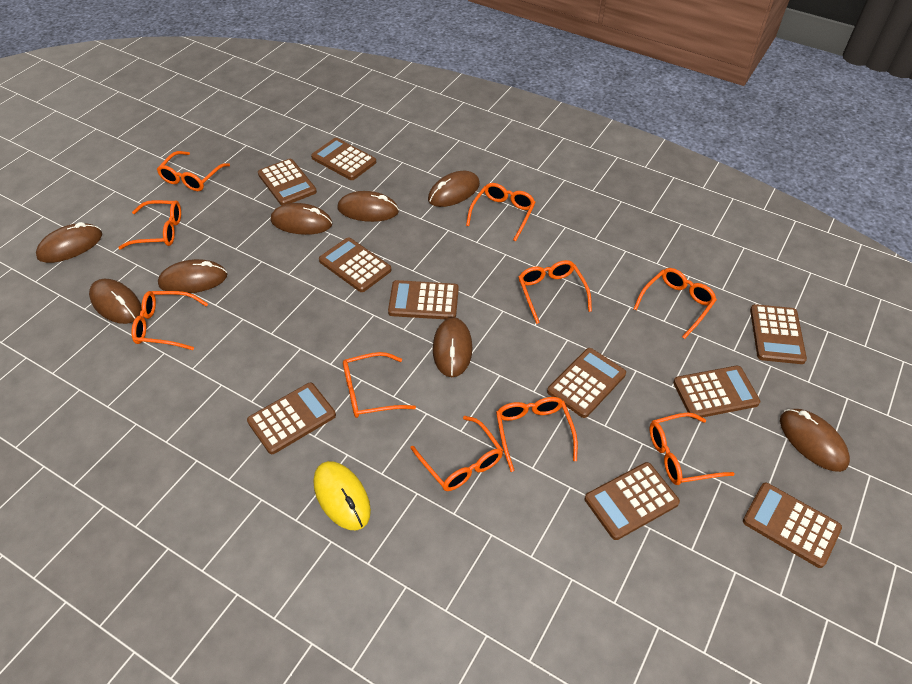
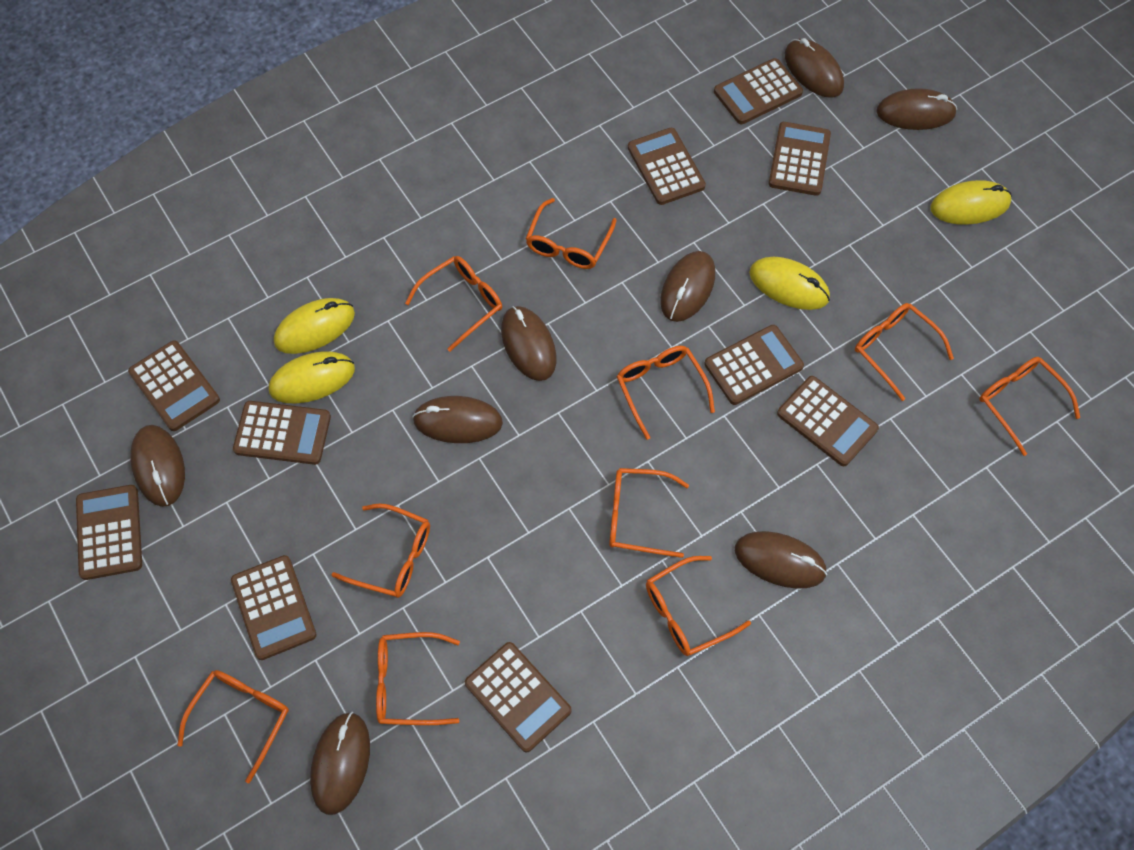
yellow mouse: 1 -> 4

